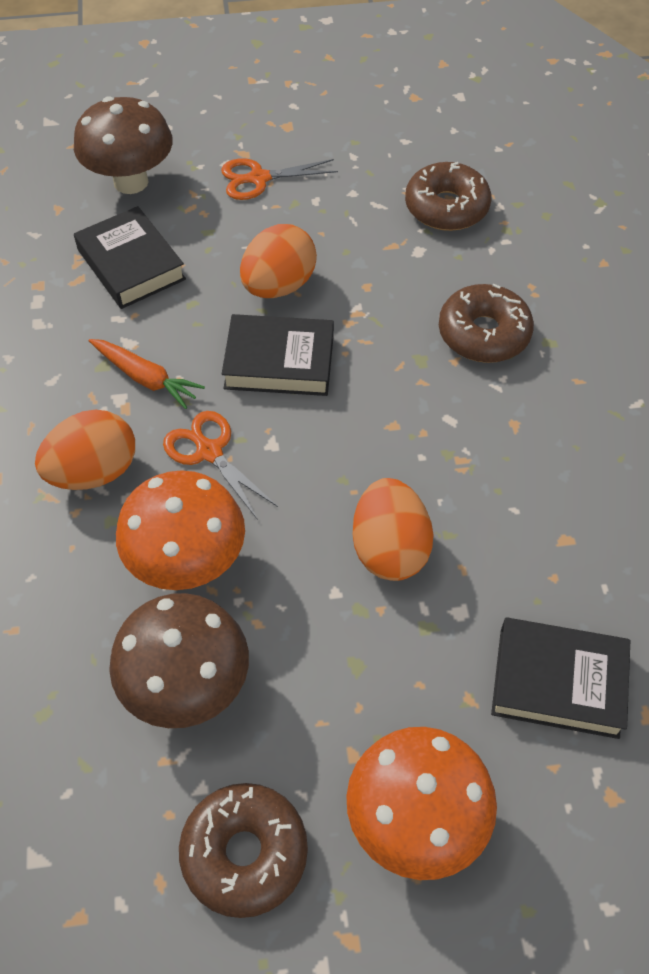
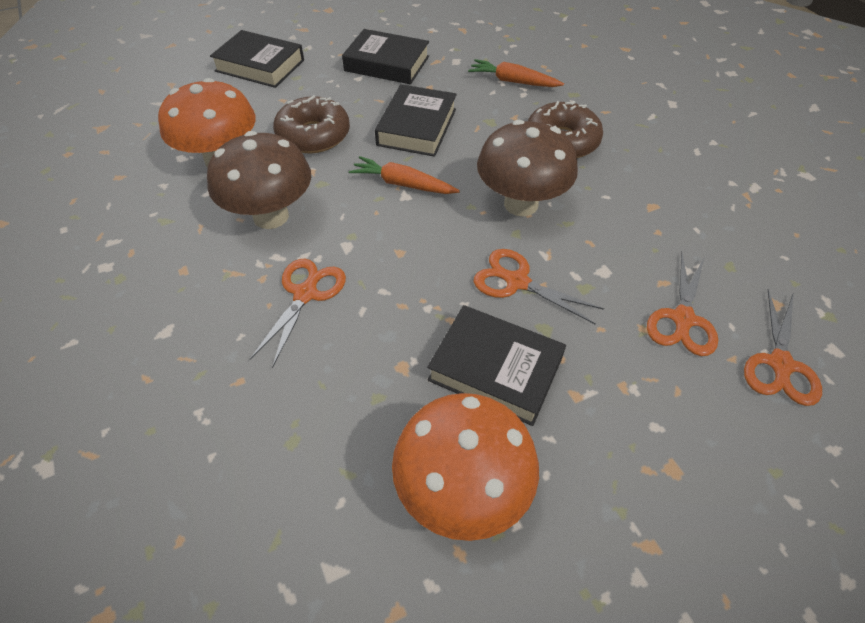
black book: 3 -> 4
brown donut: 3 -> 2
orange carrot: 1 -> 2
orange egg: 3 -> 0
orange scissors: 2 -> 4

